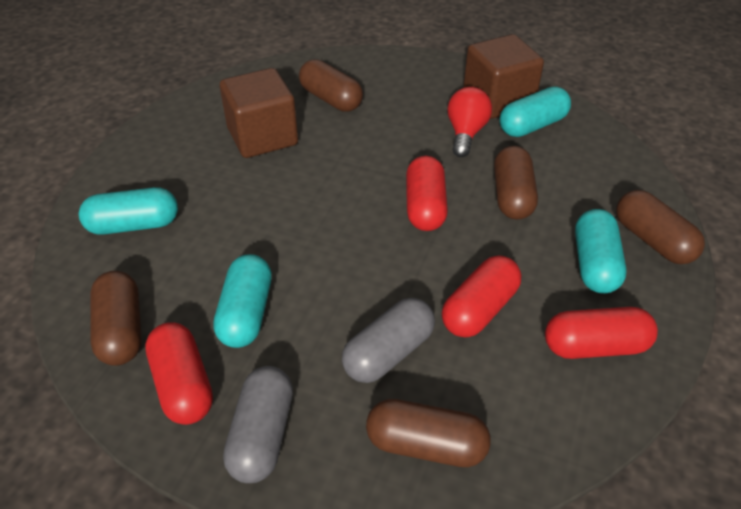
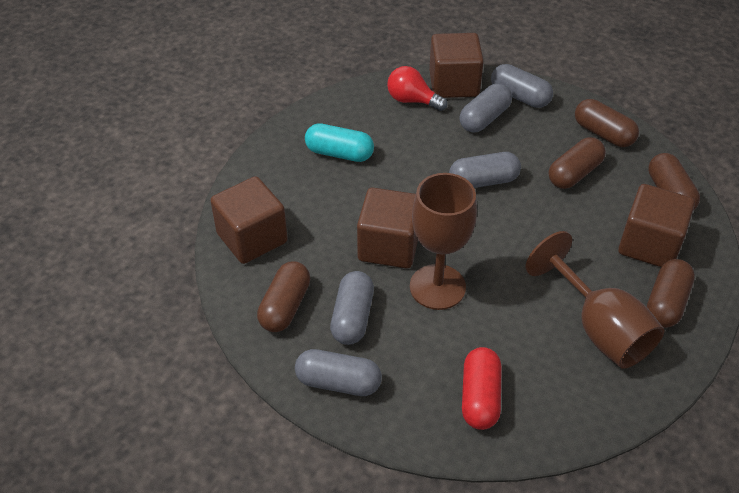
brown cube: 2 -> 4
brown goblet: 0 -> 2
grey capsule: 2 -> 5
red capsule: 4 -> 1
turquoise capsule: 4 -> 1

